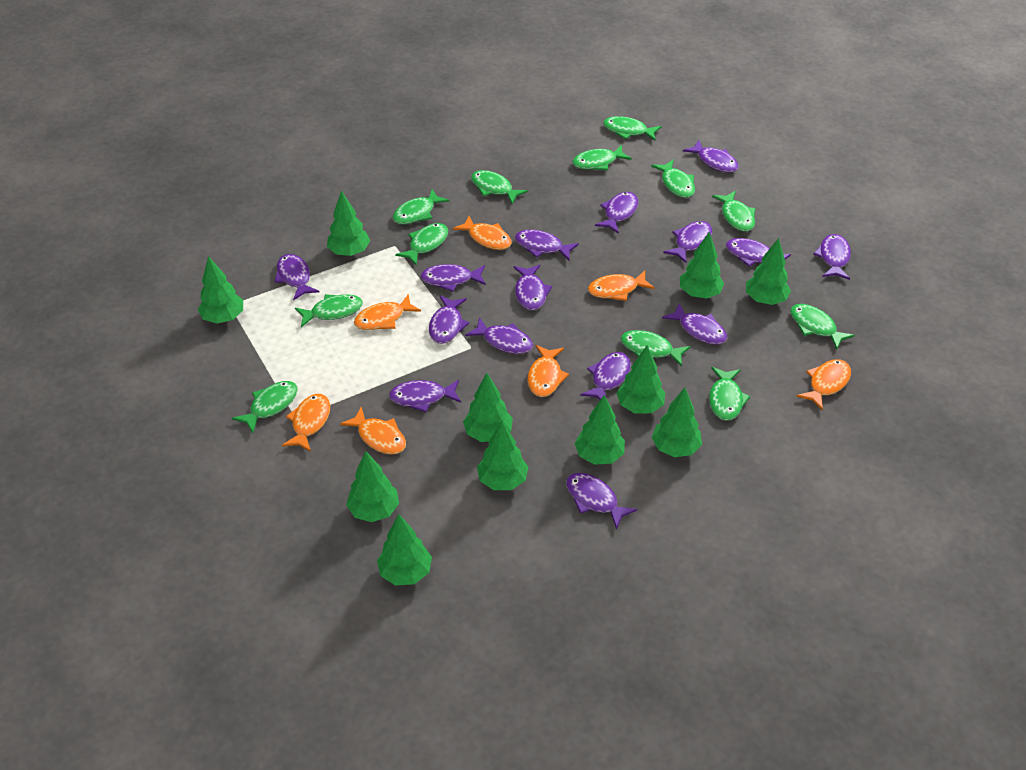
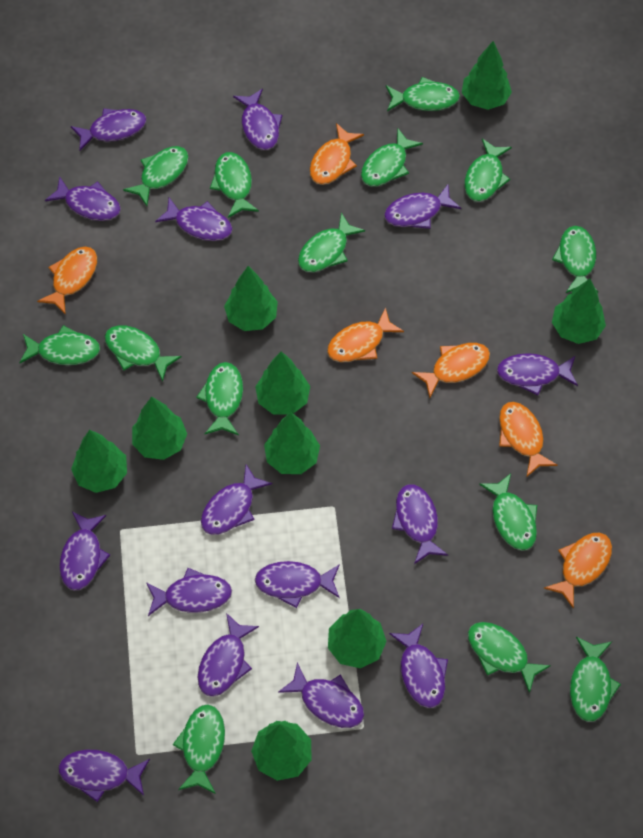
green fish: 12 -> 14
green tree: 11 -> 9
orange fish: 7 -> 6

